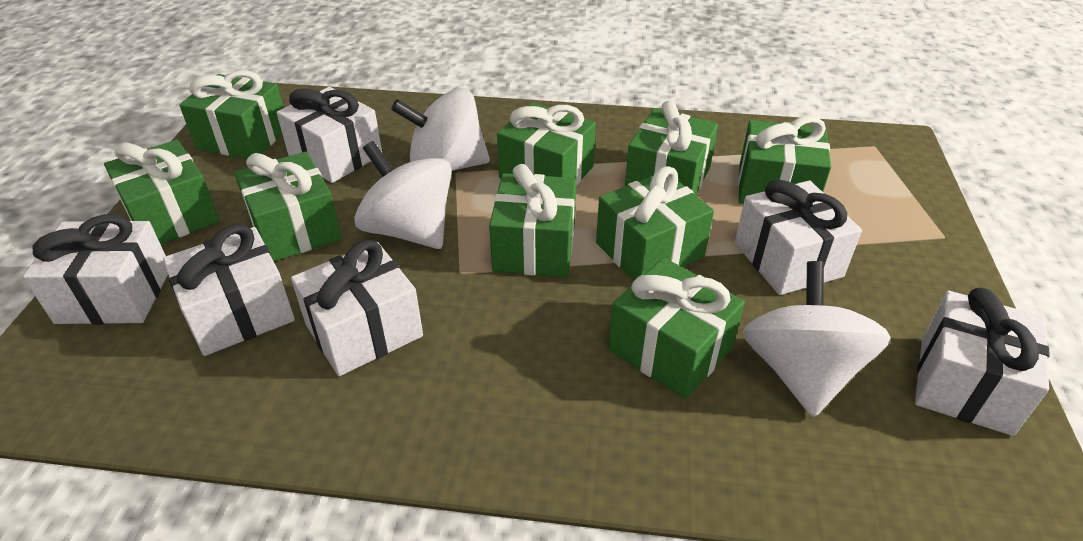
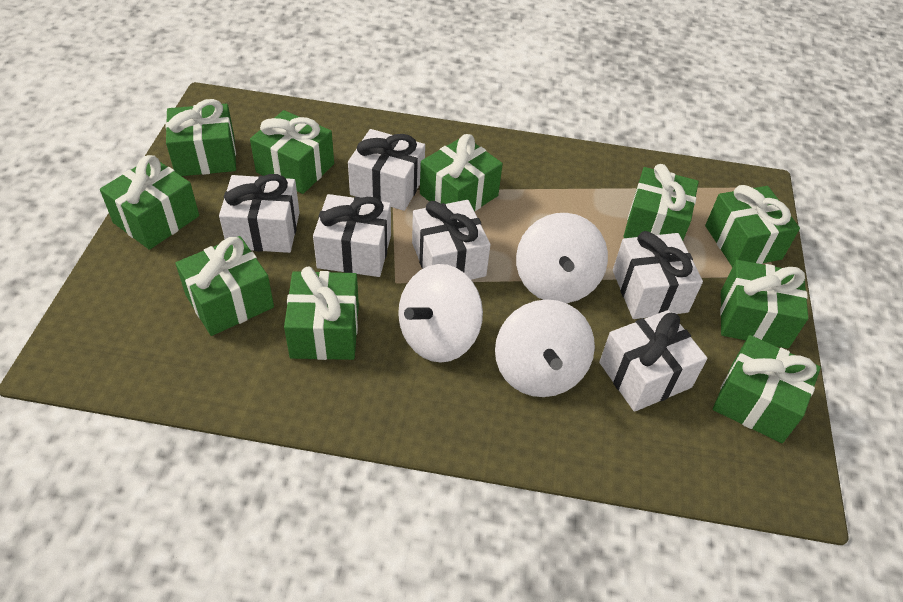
green gift: 9 -> 10

